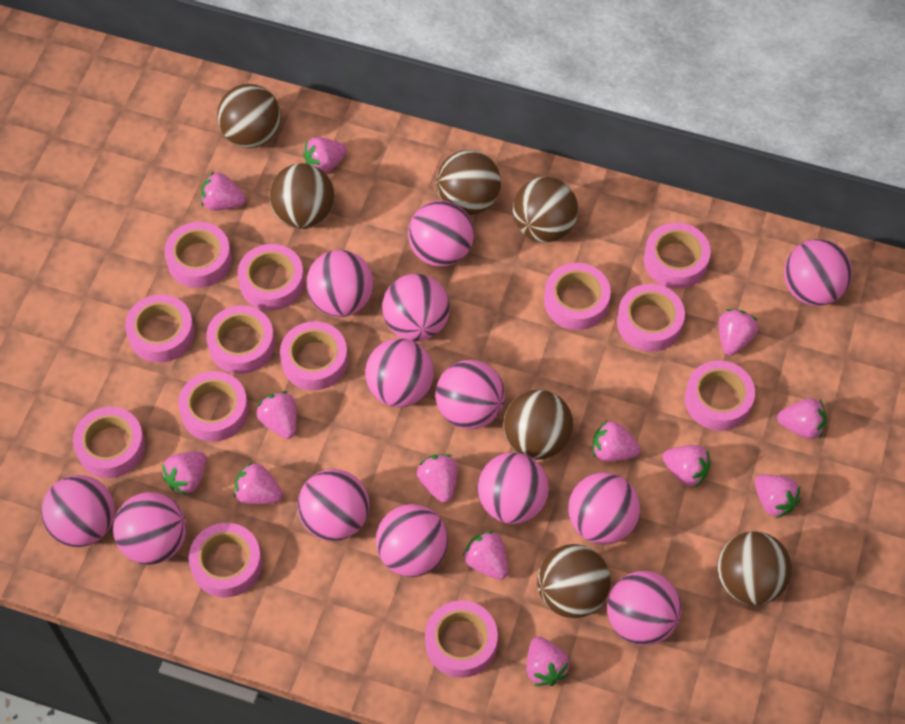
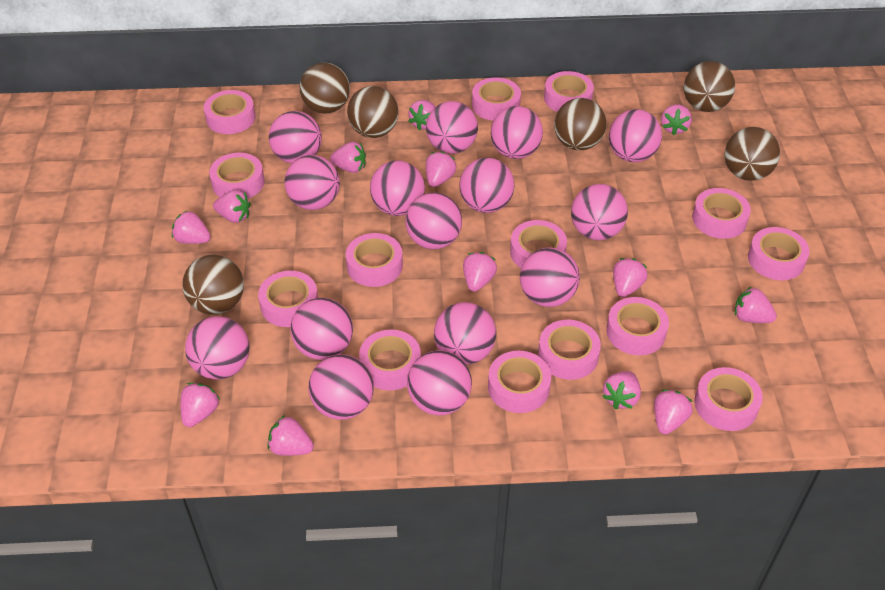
brown ball: 7 -> 6
pink ball: 13 -> 15
pink tape: 13 -> 14

